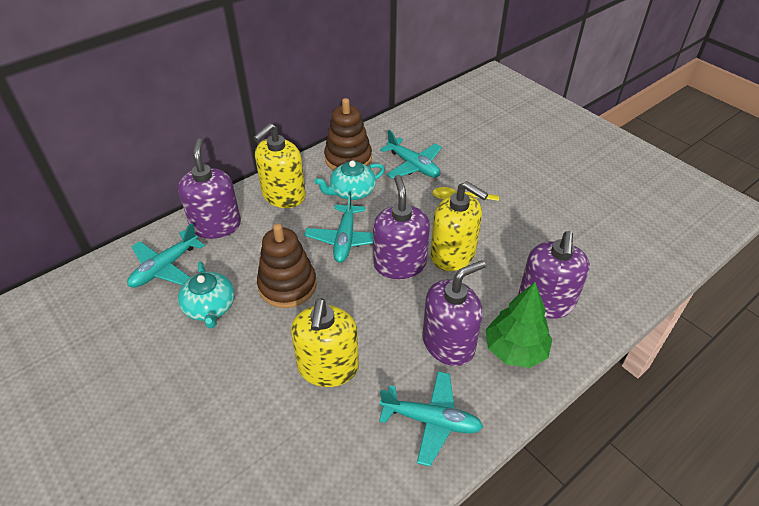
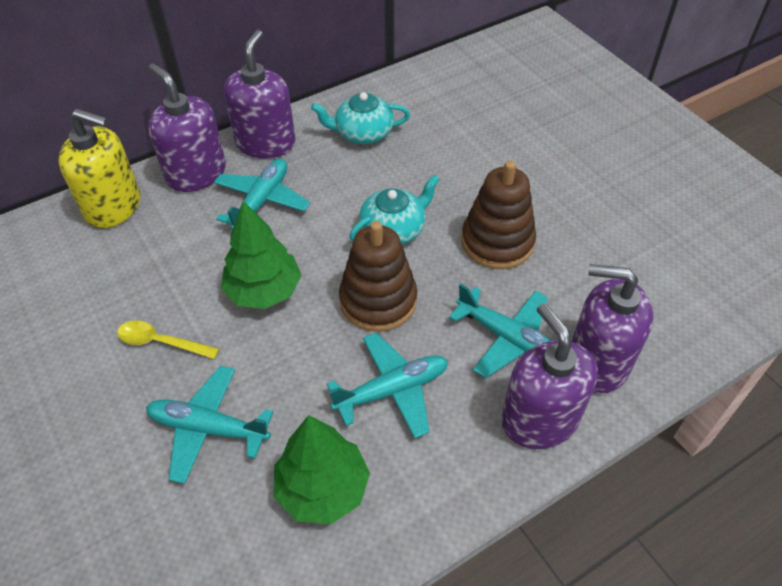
green tree: 1 -> 2
yellow soap dispenser: 3 -> 1

